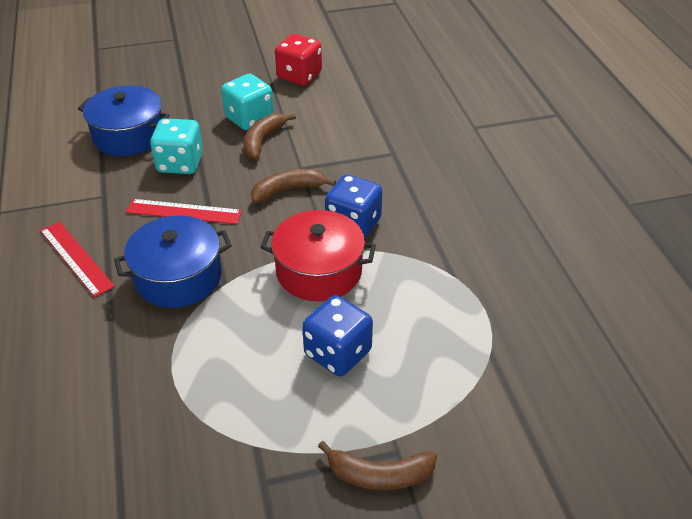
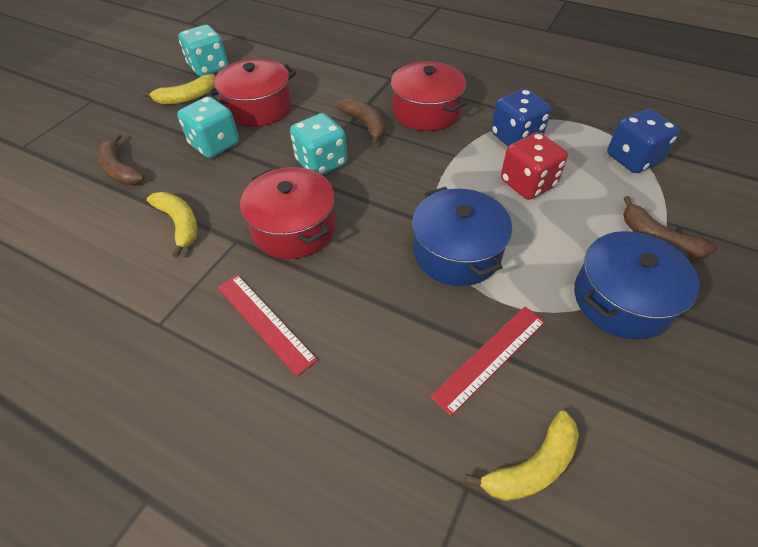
red pot: 1 -> 3
turquoise dice: 2 -> 3
yellow banana: 0 -> 3

